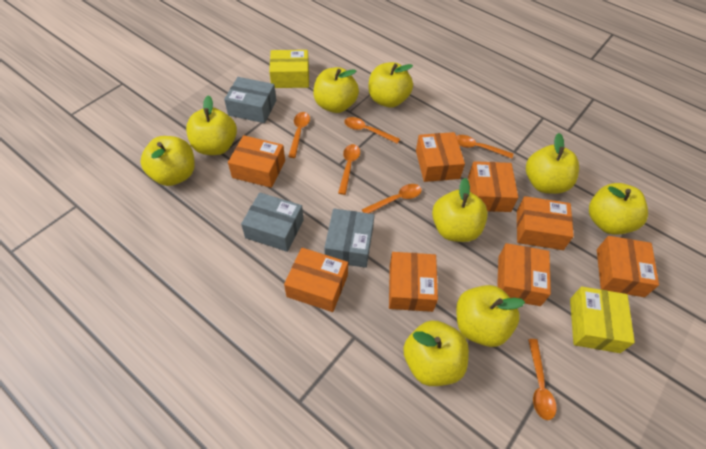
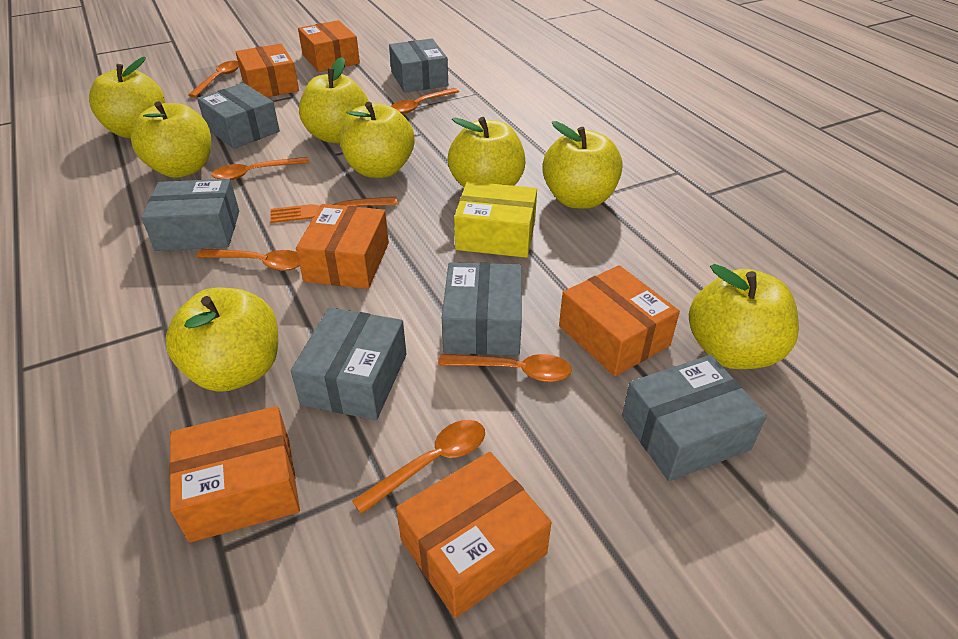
grey box: 3 -> 6
orange box: 8 -> 6
orange fork: 0 -> 1
yellow apple: 9 -> 8
yellow box: 2 -> 1

